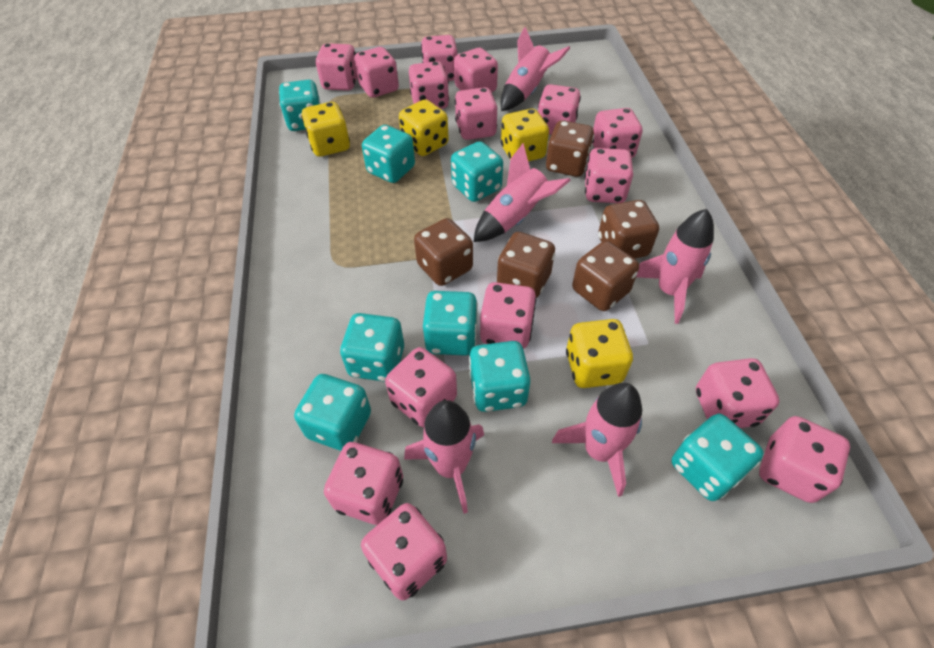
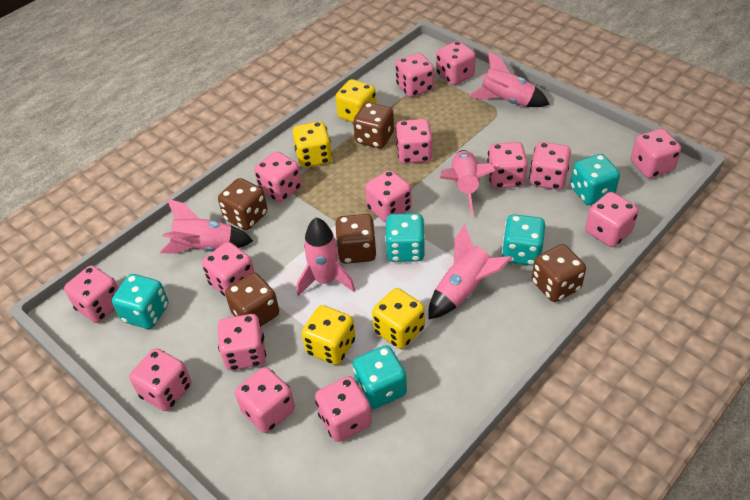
turquoise dice: 8 -> 5

